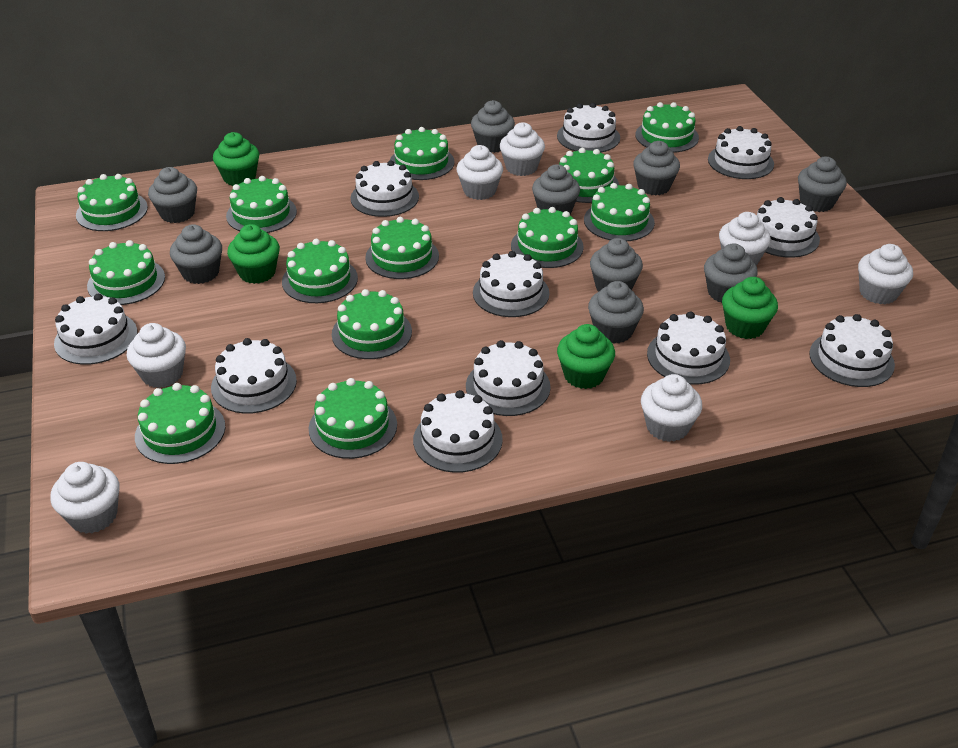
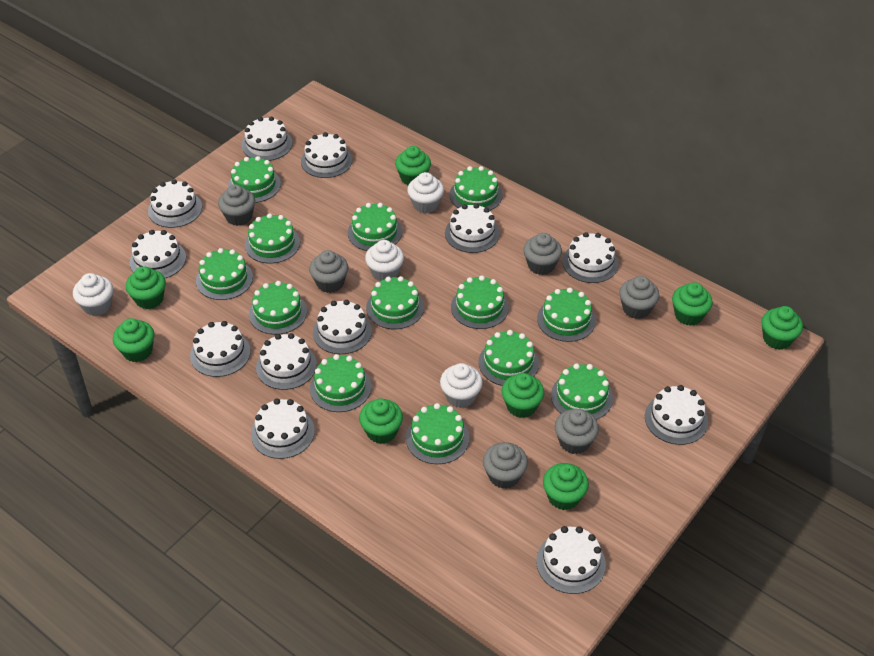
green cupcake: 4 -> 8
grey cupcake: 9 -> 6
white cake: 11 -> 12
white cupcake: 7 -> 4

